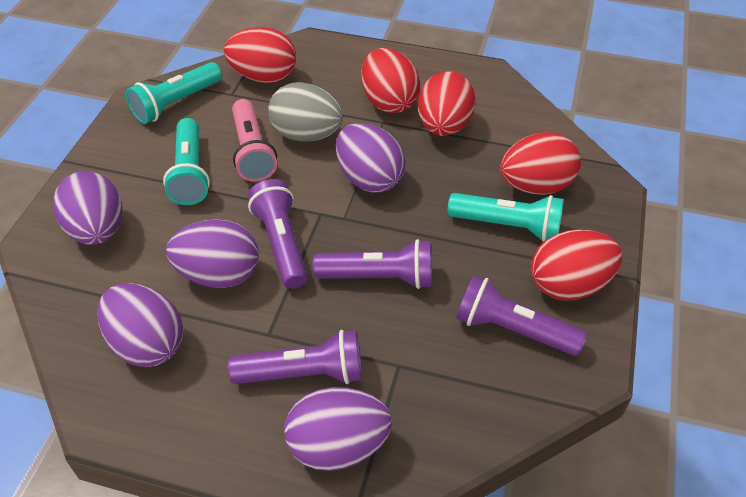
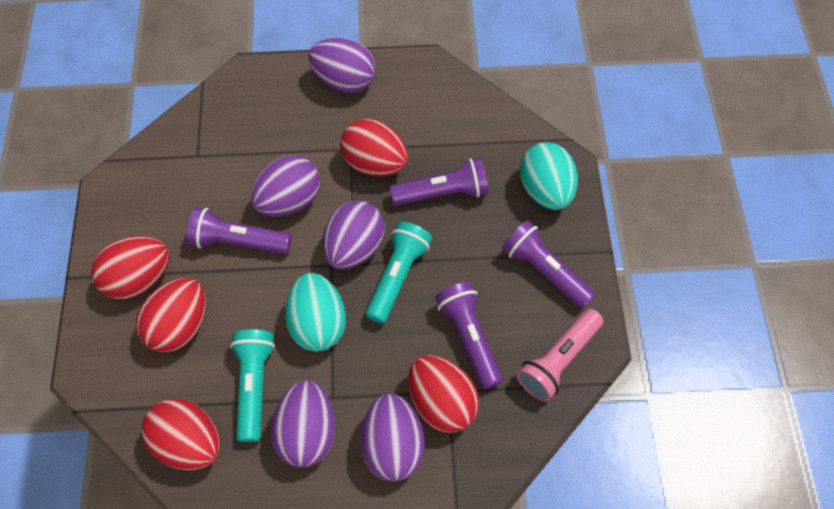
grey egg: 1 -> 0
turquoise egg: 0 -> 2
turquoise flashlight: 3 -> 2

